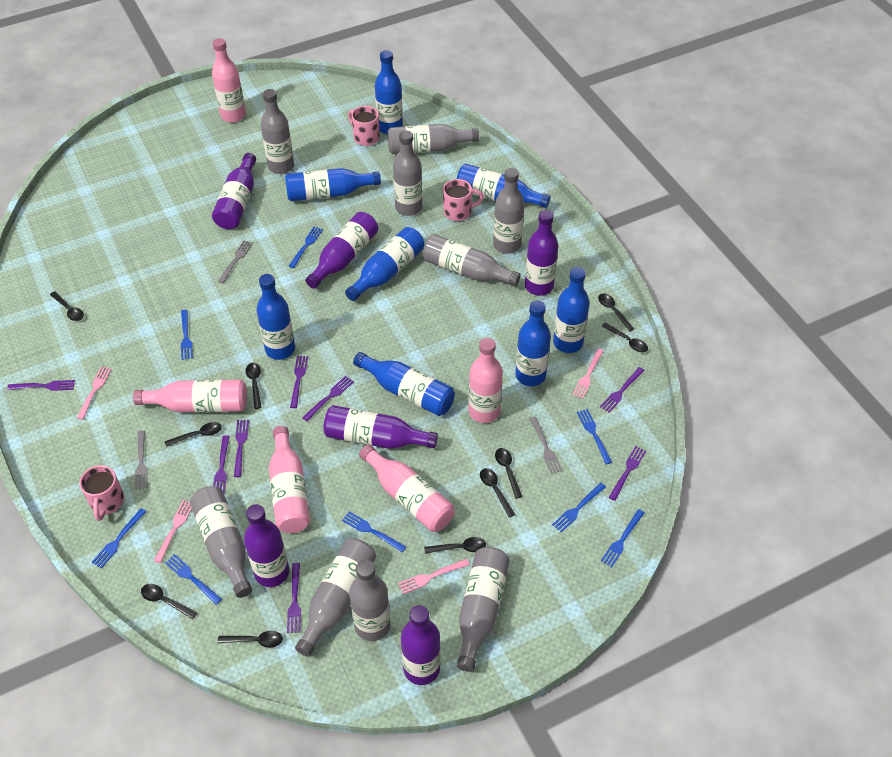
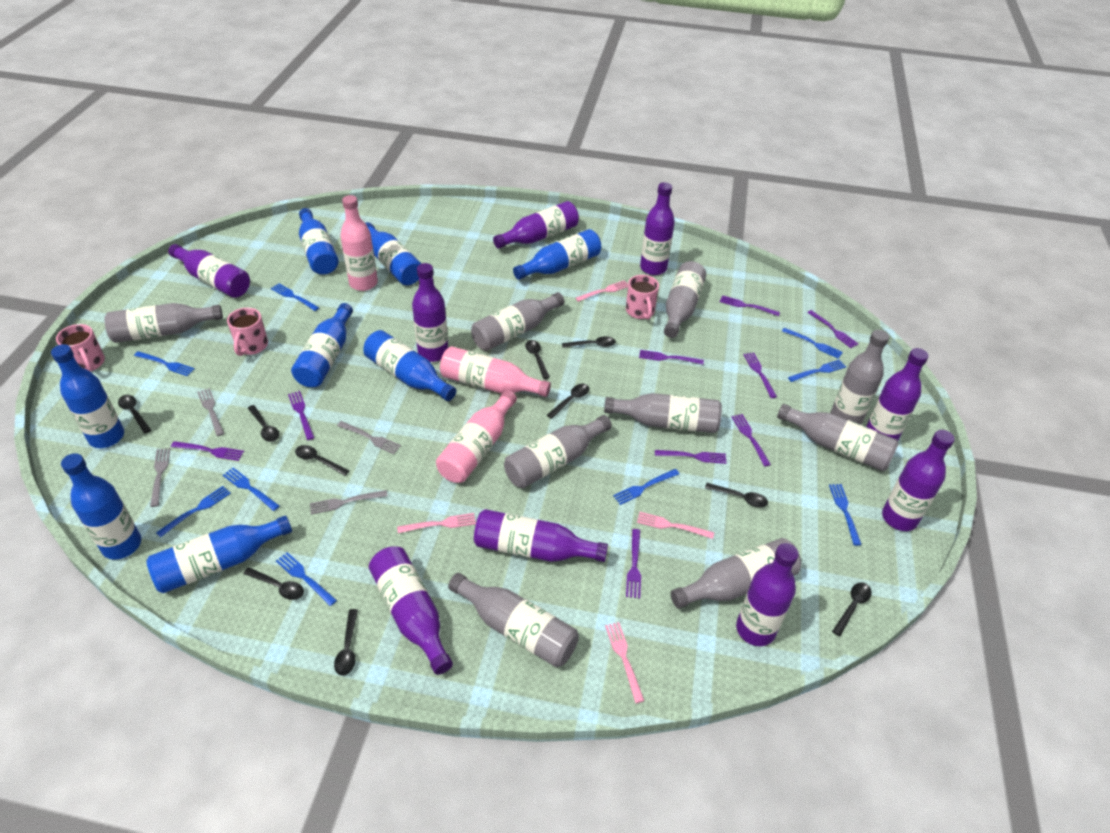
blue fork: 8 -> 9
grey fork: 3 -> 4
pink bottle: 5 -> 3
purple bottle: 6 -> 9
purple fork: 8 -> 9

